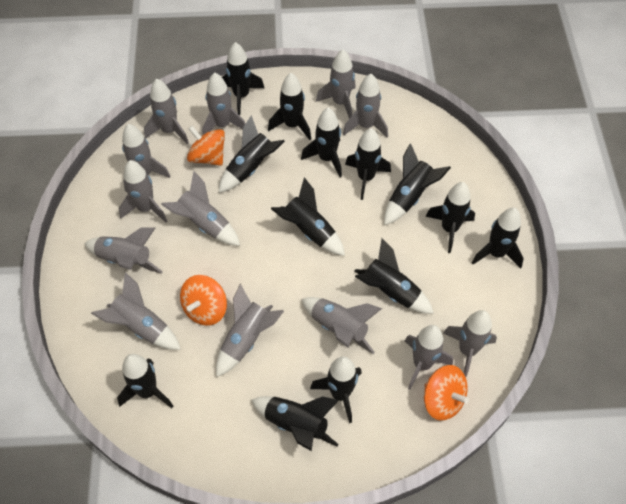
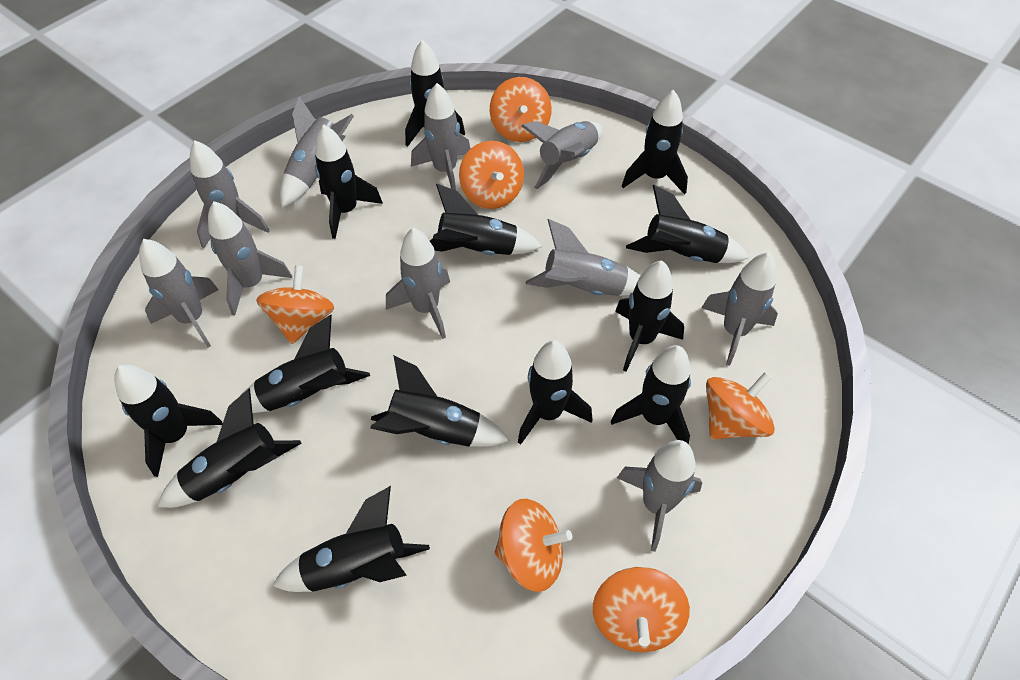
grey rocket: 13 -> 10
orange spinning top: 3 -> 6

